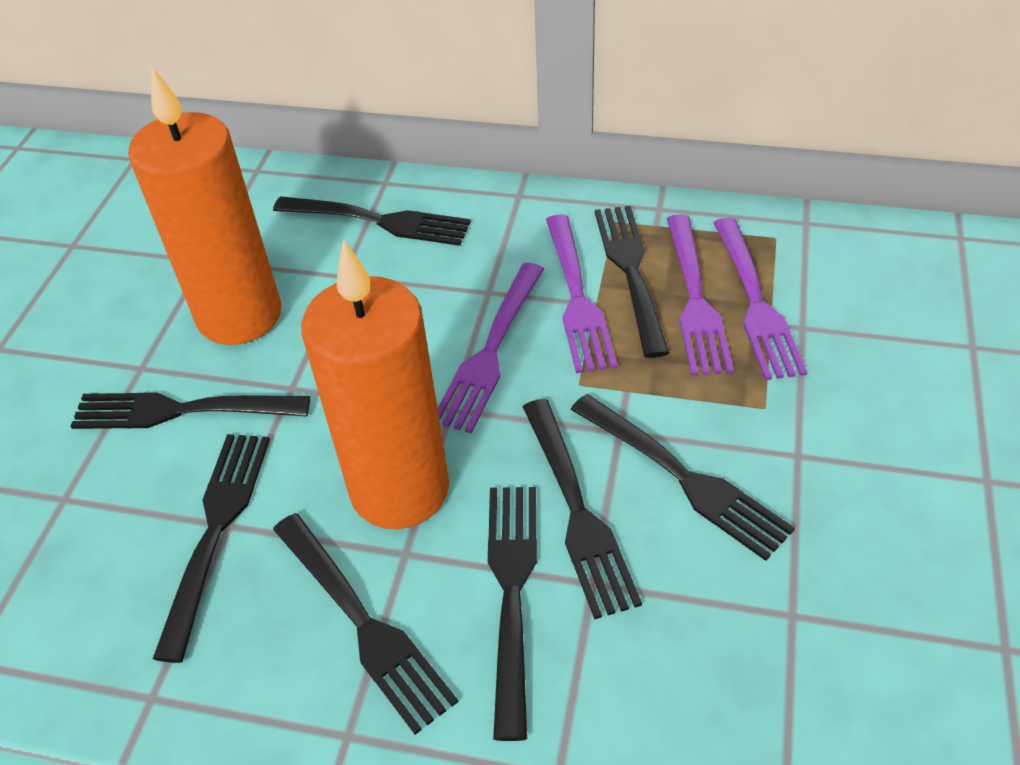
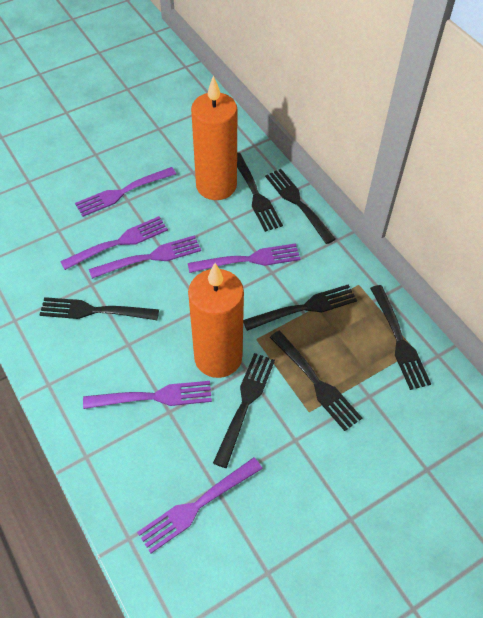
black fork: 8 -> 7
purple fork: 4 -> 6

